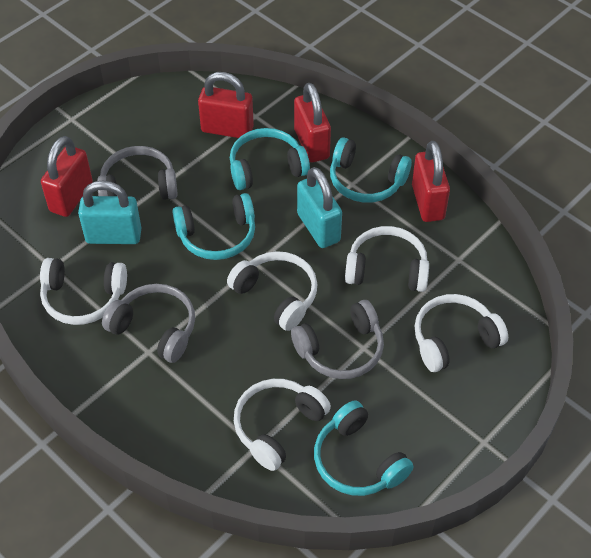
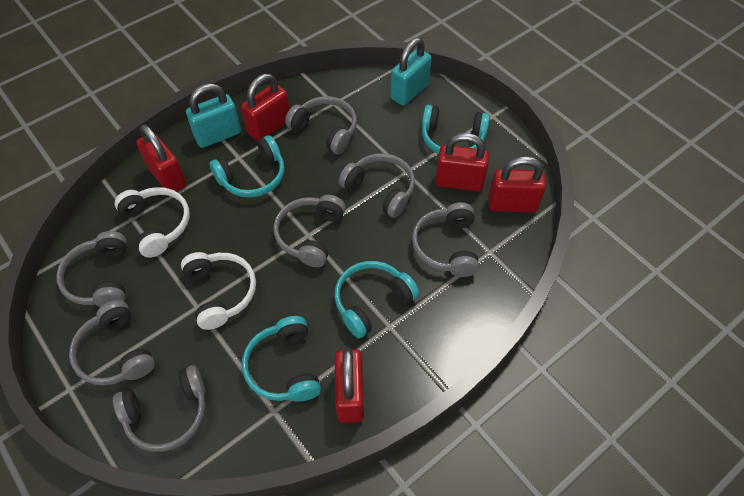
grey headphones: 3 -> 7
red padlock: 4 -> 5
white headphones: 5 -> 2

